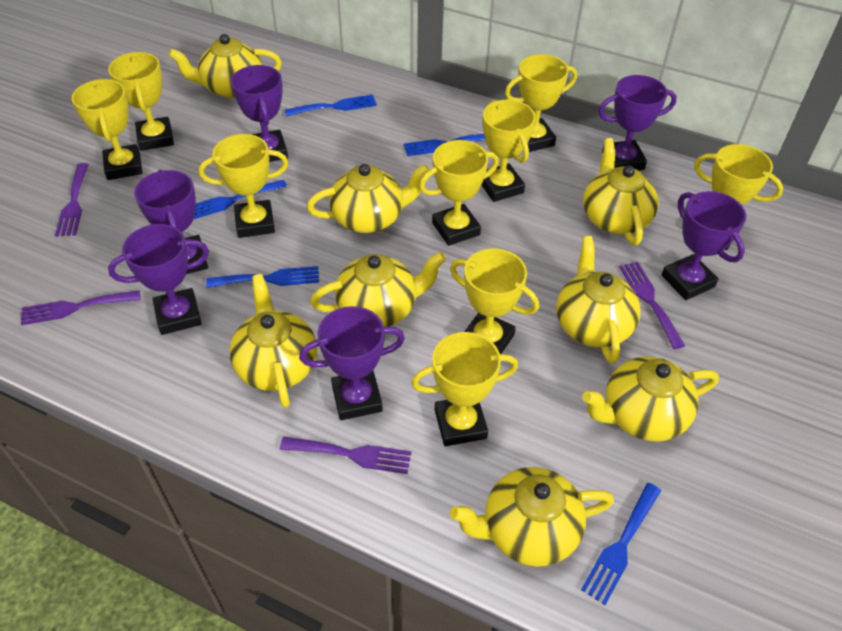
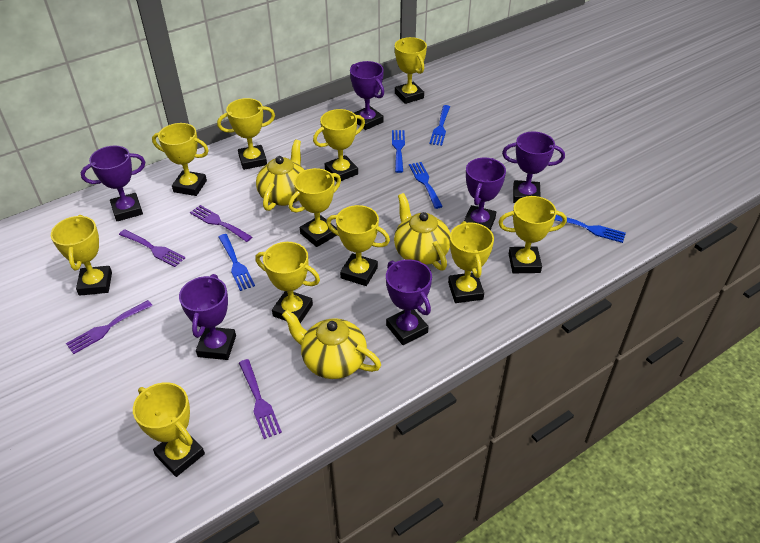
yellow teapot: 8 -> 3
yellow trophy: 9 -> 11

